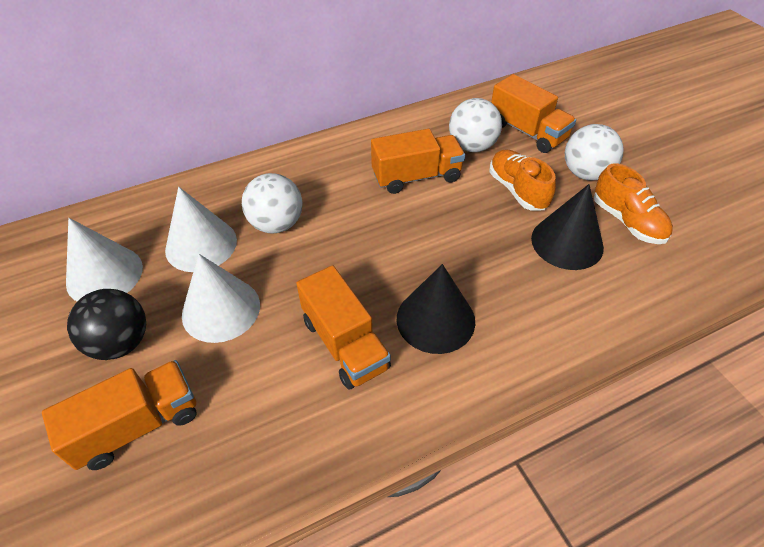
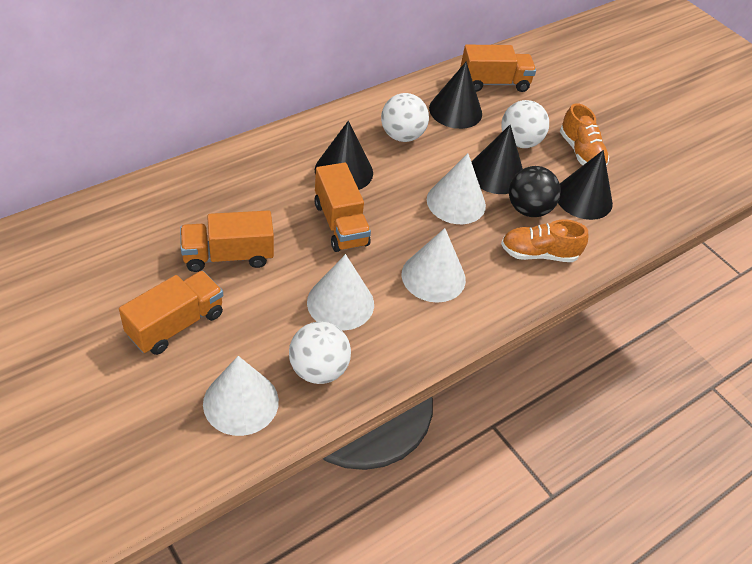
black cone: 2 -> 4
white cone: 3 -> 4

